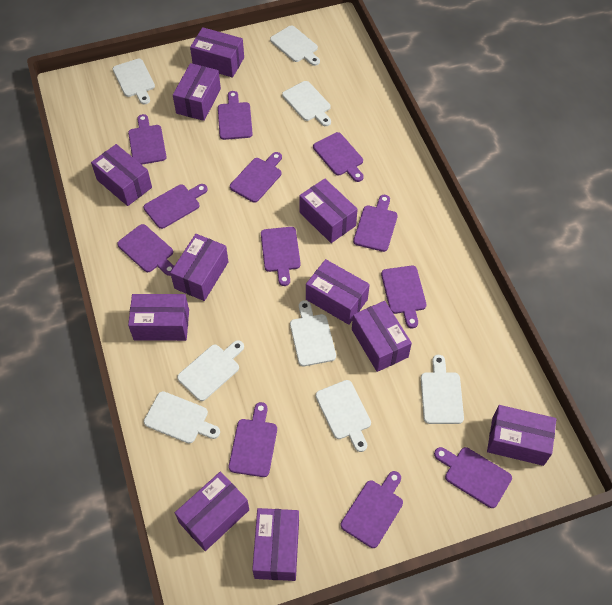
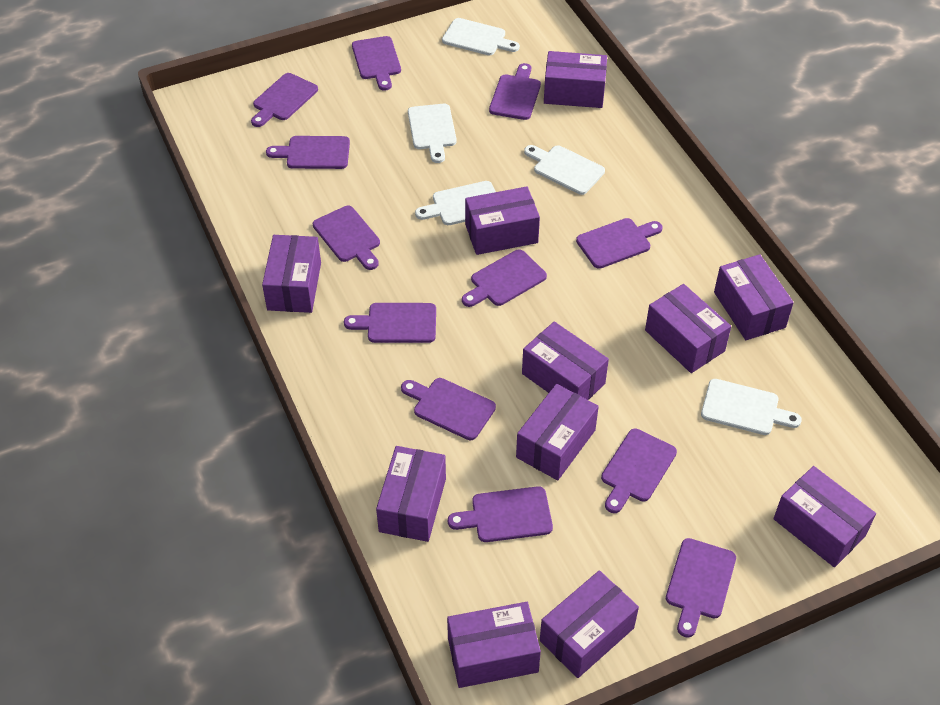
white cutting board: 8 -> 5

